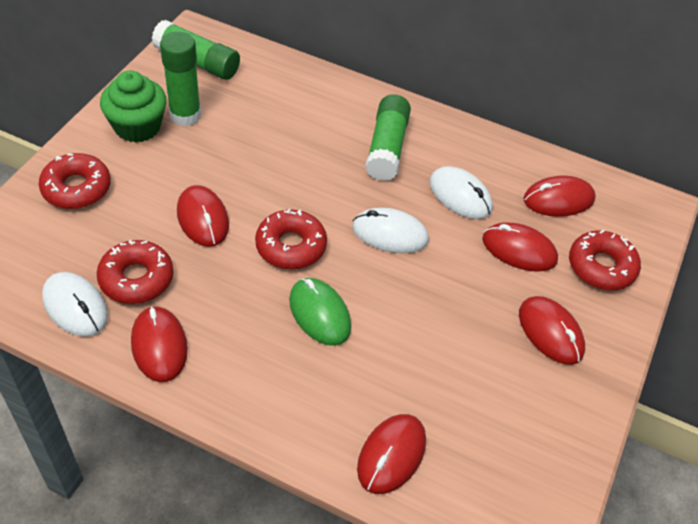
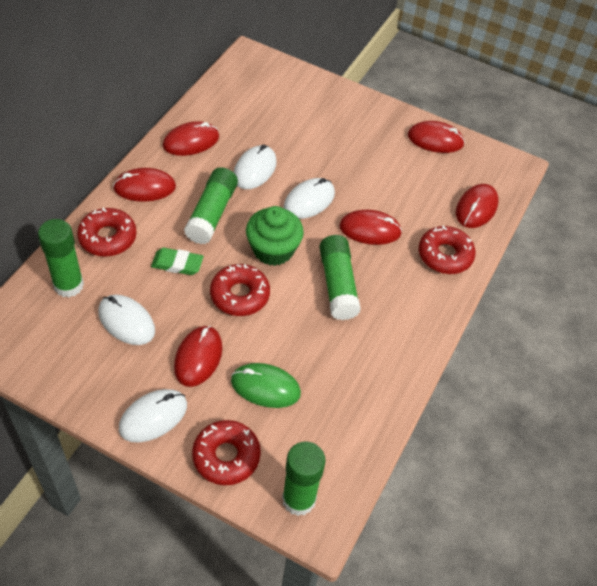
green eraser: 0 -> 1
green glue stick: 3 -> 4
white mouse: 3 -> 4

